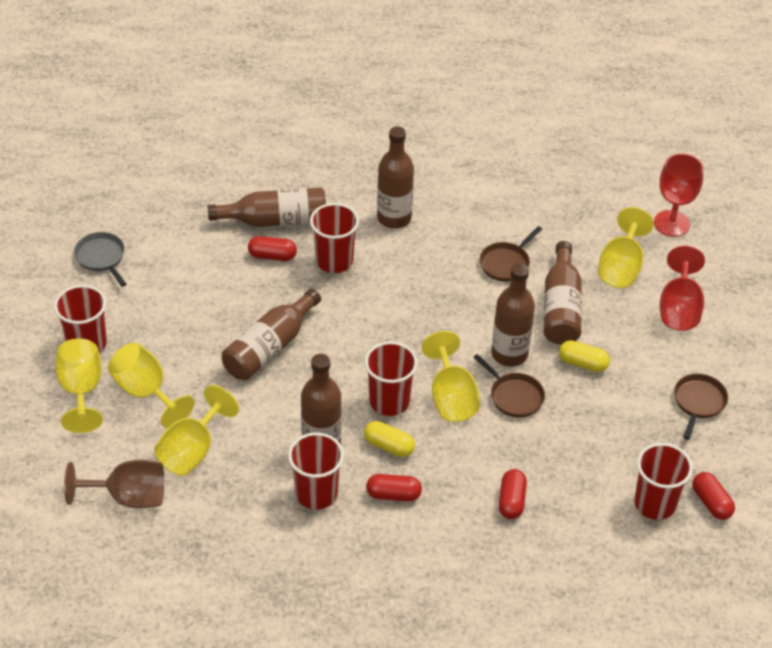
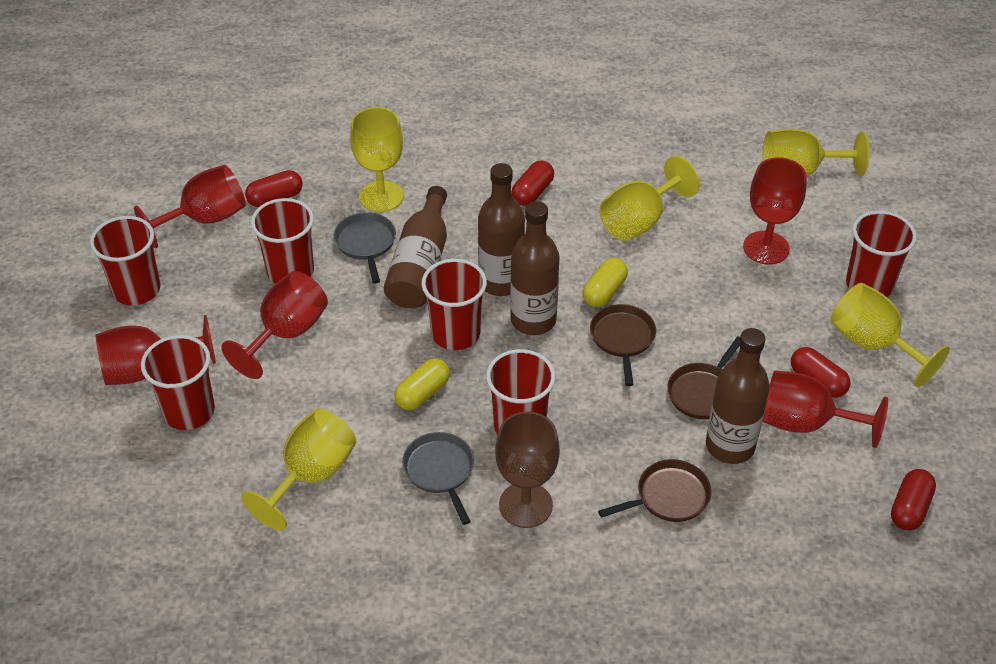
brown bottle: 6 -> 4
grey pan: 1 -> 2
red cup: 5 -> 6
red goblet: 2 -> 5

